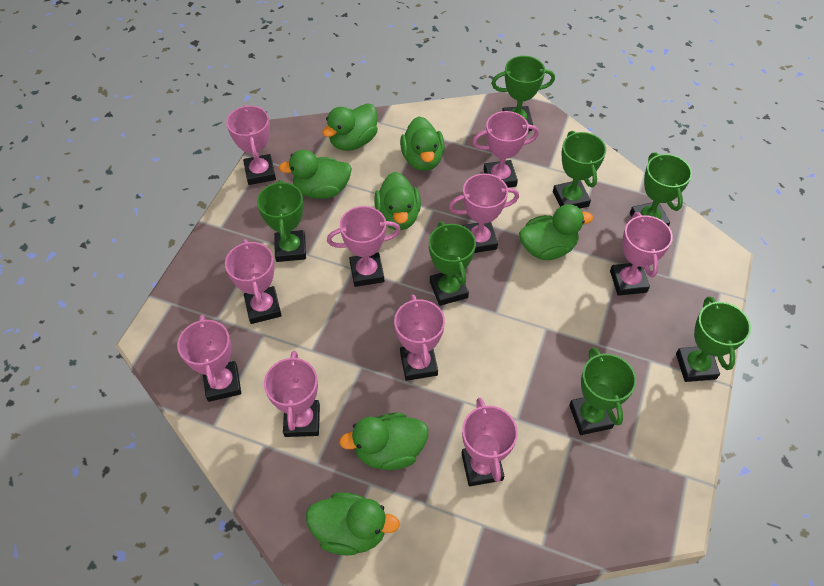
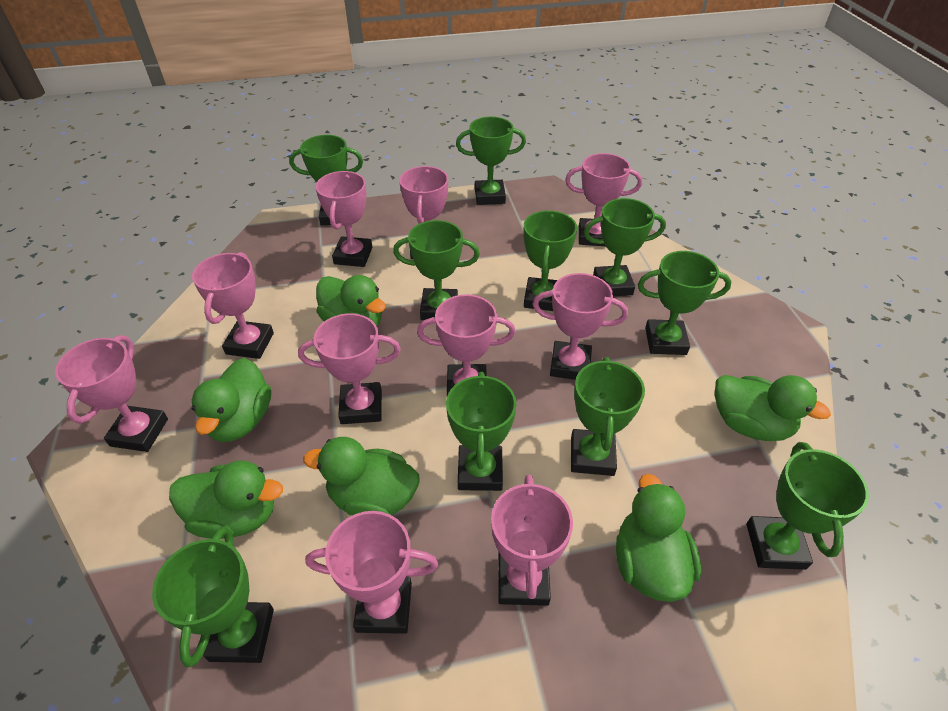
green duck: 7 -> 6
green trophy: 7 -> 10

